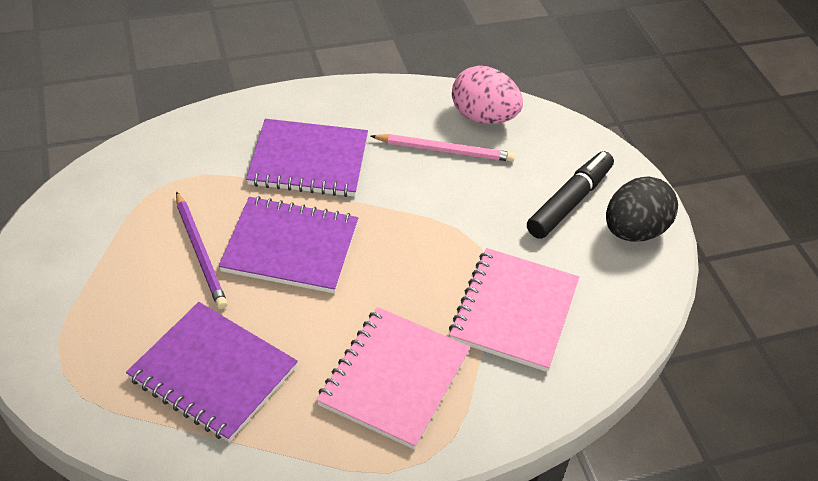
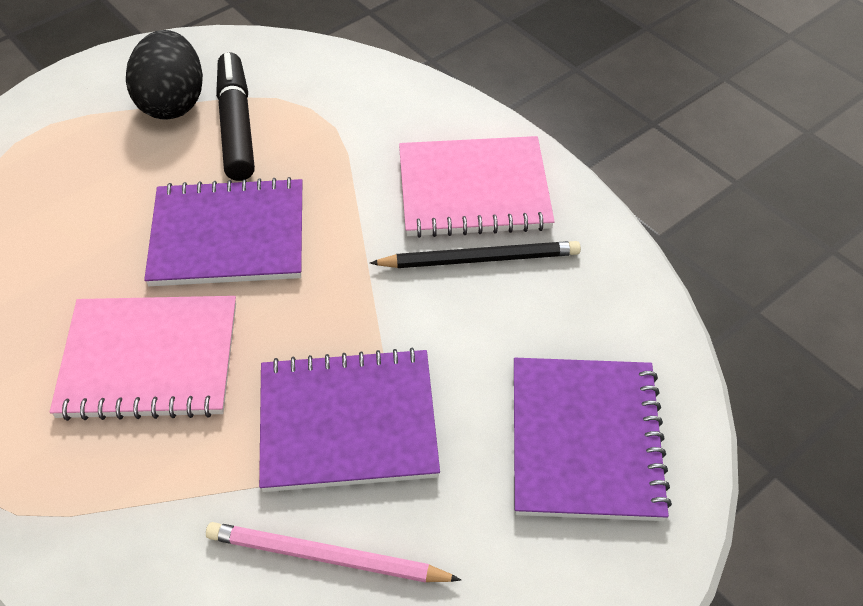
black pencil: 0 -> 1
pink egg: 1 -> 0
purple pencil: 1 -> 0

